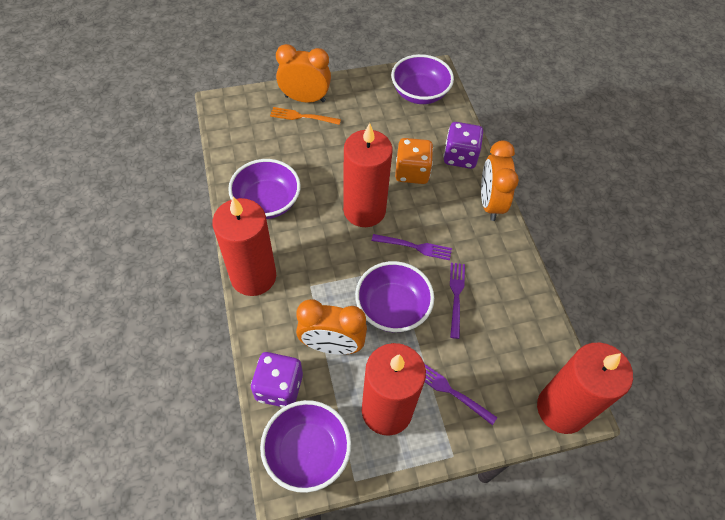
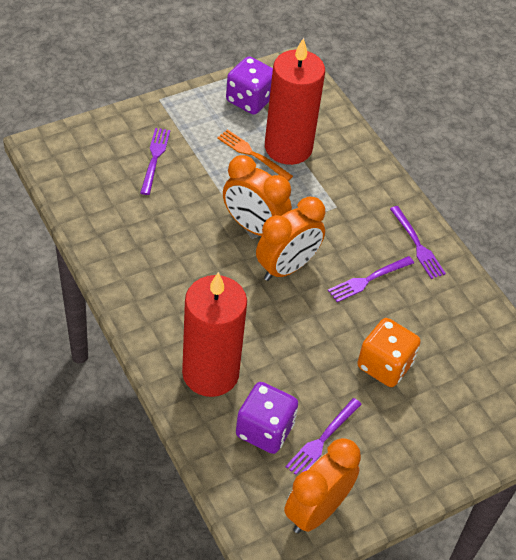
purple bowl: 4 -> 0
purple fork: 3 -> 4
red candle: 4 -> 2

